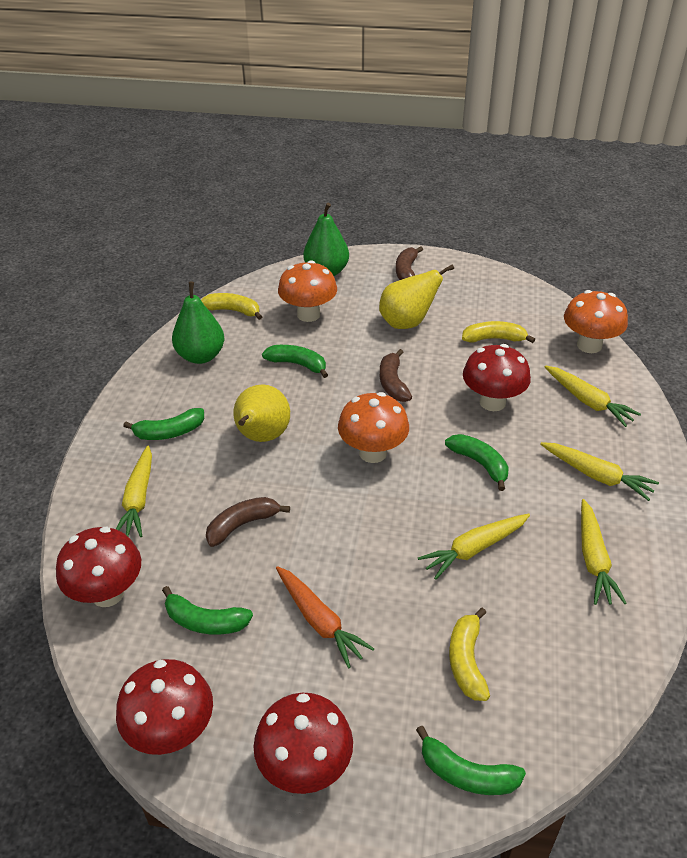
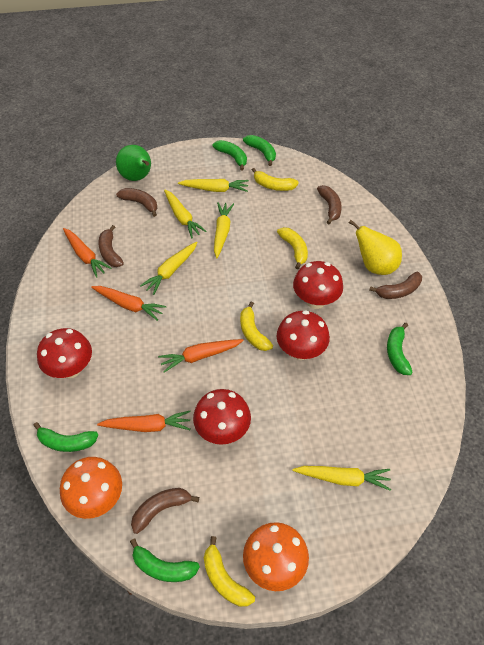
brown banana: 3 -> 5
green pear: 2 -> 1
orange carrot: 1 -> 4
orange mushroom: 3 -> 2
yellow banana: 3 -> 4
yellow pear: 2 -> 1

